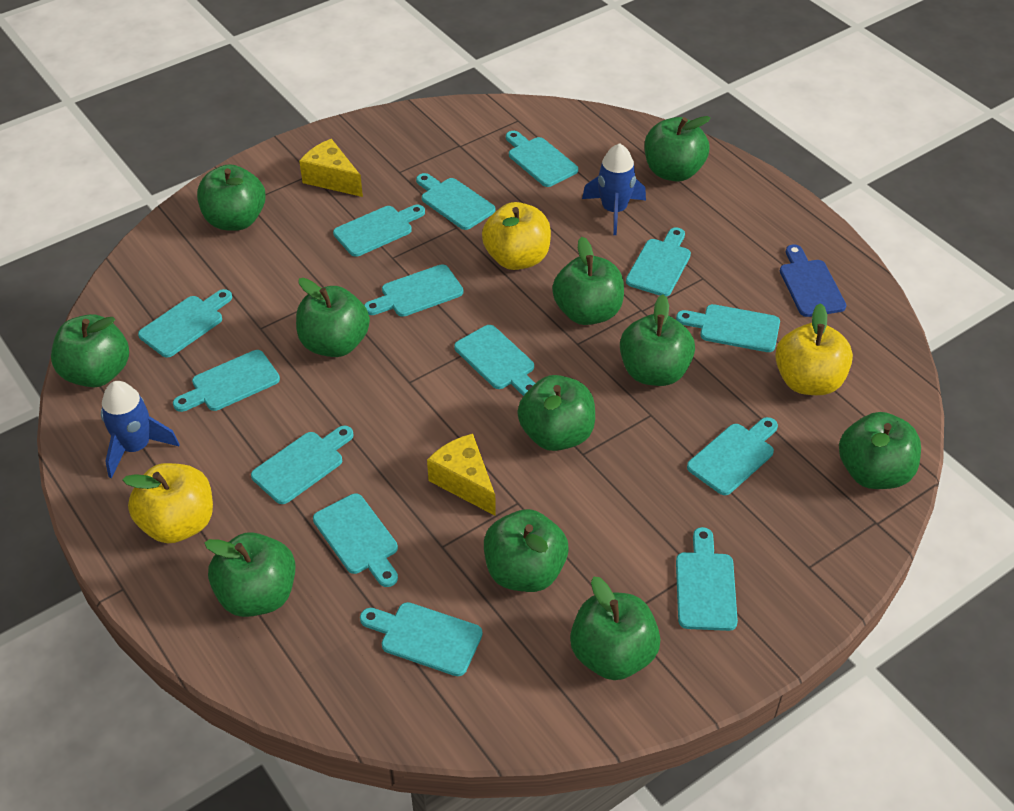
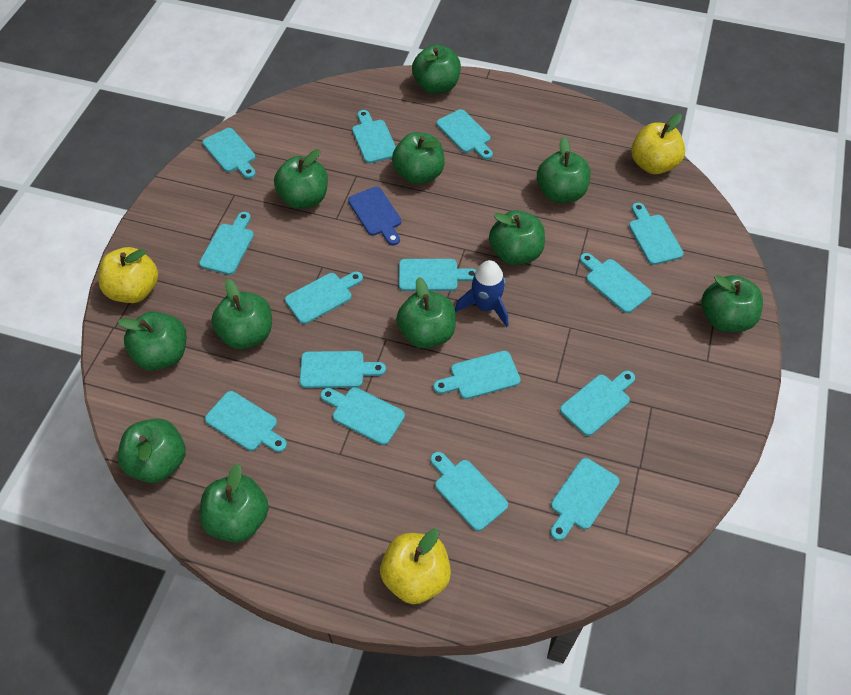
blue rocket: 2 -> 1
turquoise cutting board: 14 -> 15
yellow cheese: 2 -> 0

